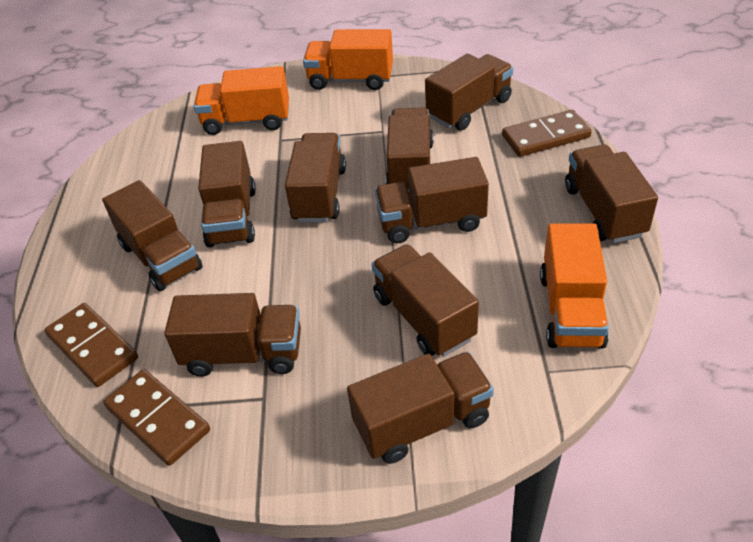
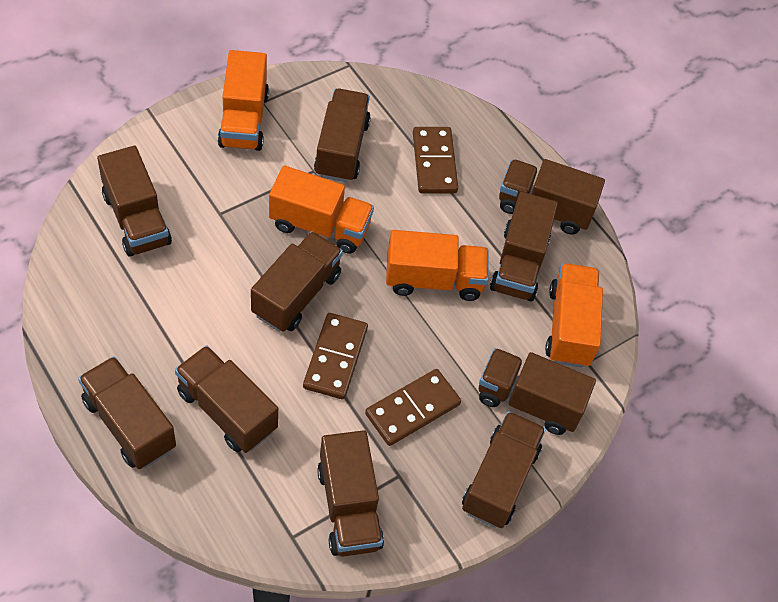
orange truck: 3 -> 4

